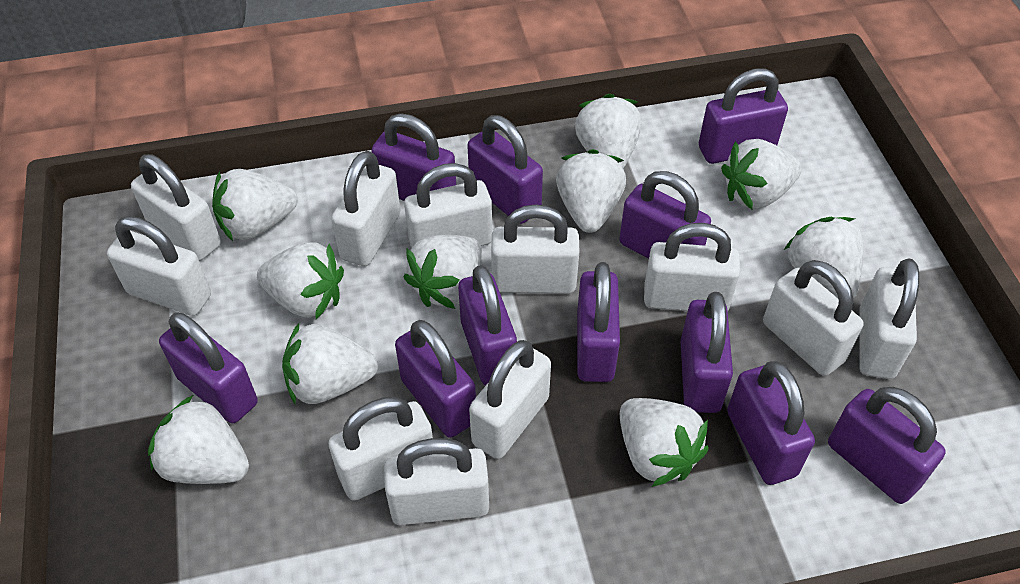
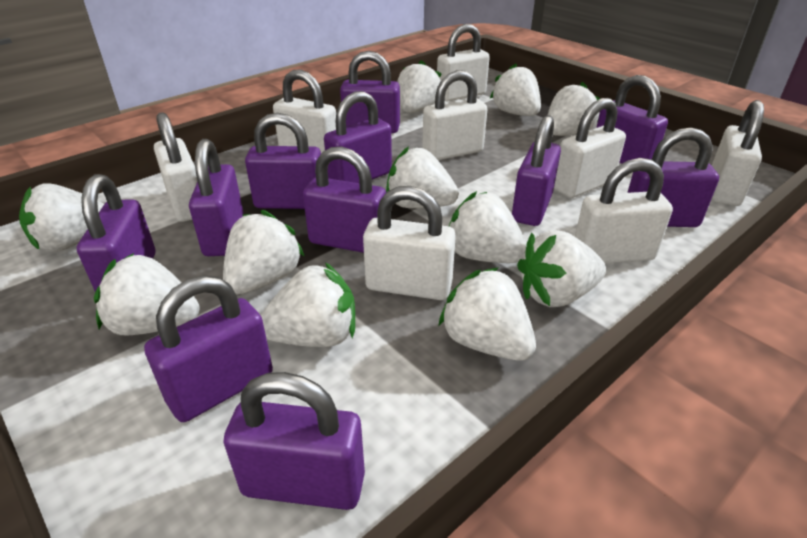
white padlock: 11 -> 8
white strawberry: 10 -> 11

